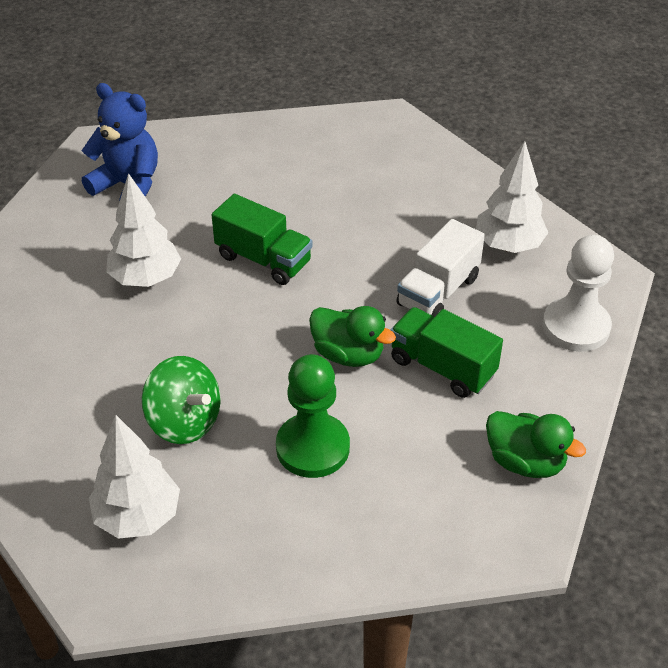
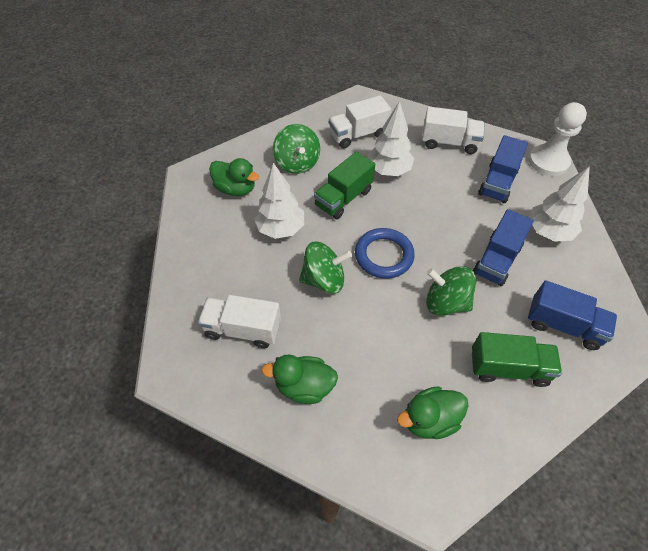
blue ring: 0 -> 1
blue teddy bear: 1 -> 0
blue truck: 0 -> 3
green duck: 2 -> 3
green pawn: 1 -> 0
green spinning top: 1 -> 3
white truck: 1 -> 3

